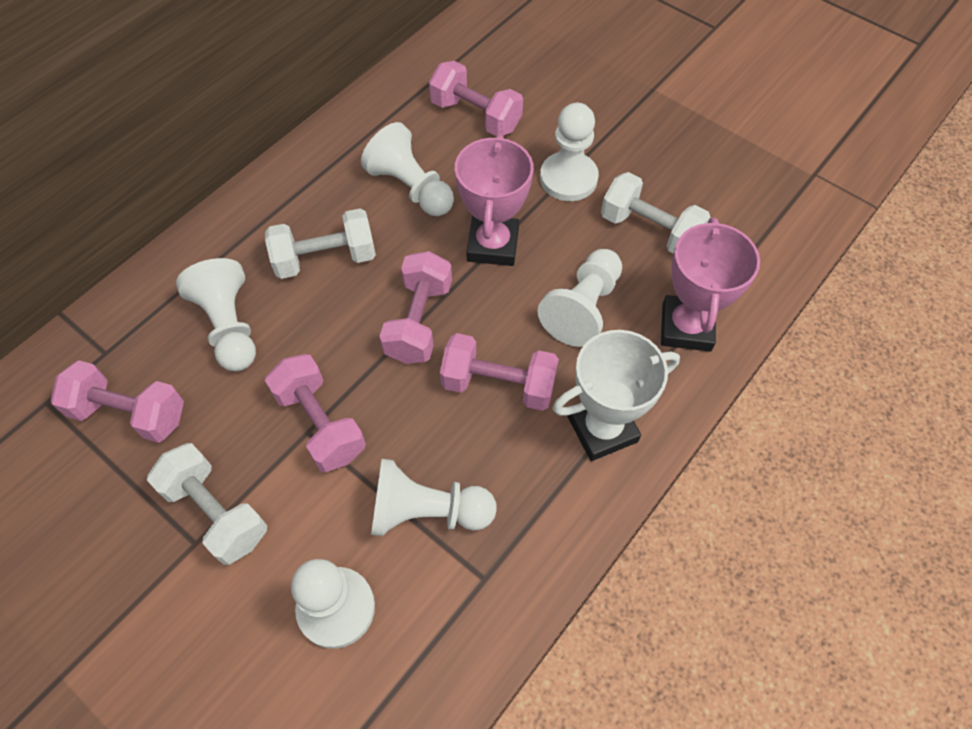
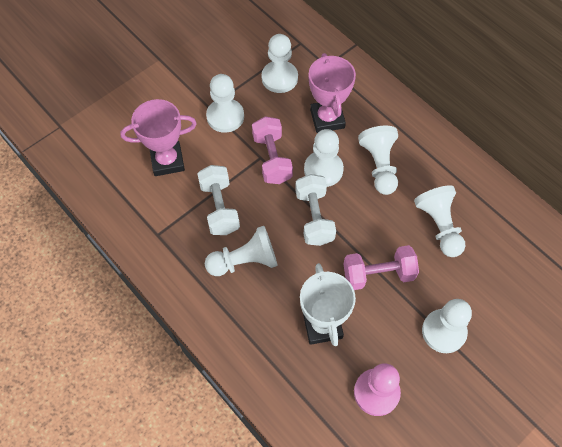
pink dumbbell: 5 -> 2
pink pawn: 0 -> 1
white dumbbell: 3 -> 2
white pawn: 6 -> 7

